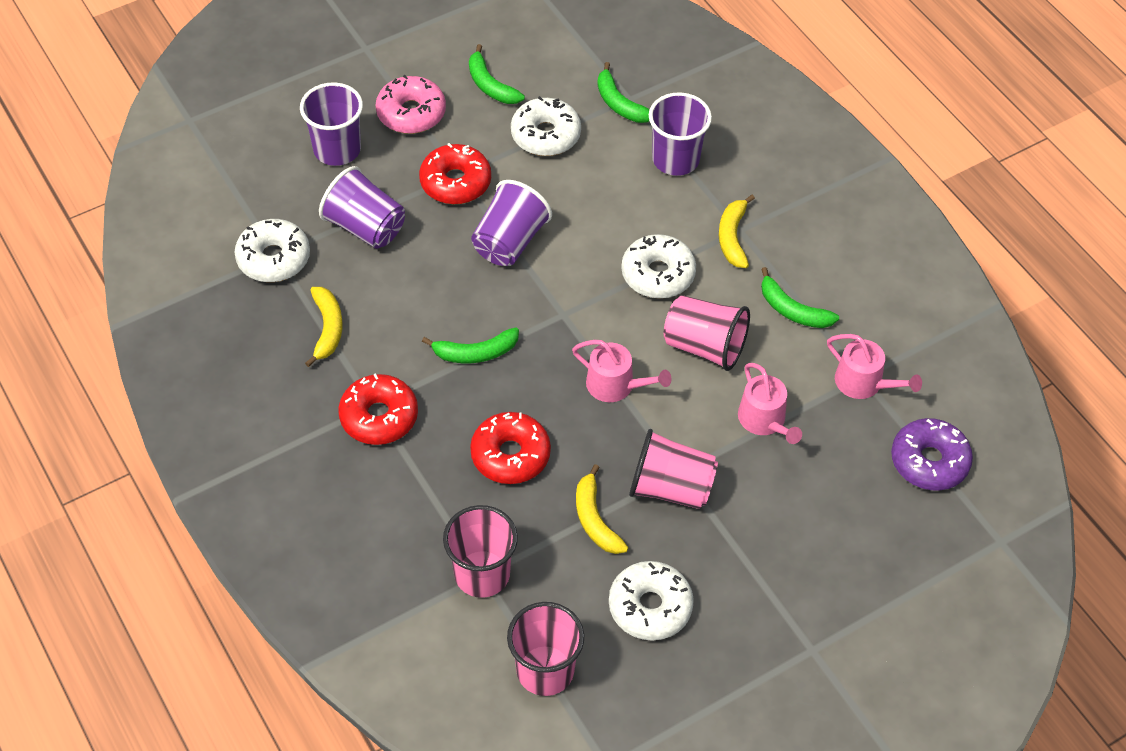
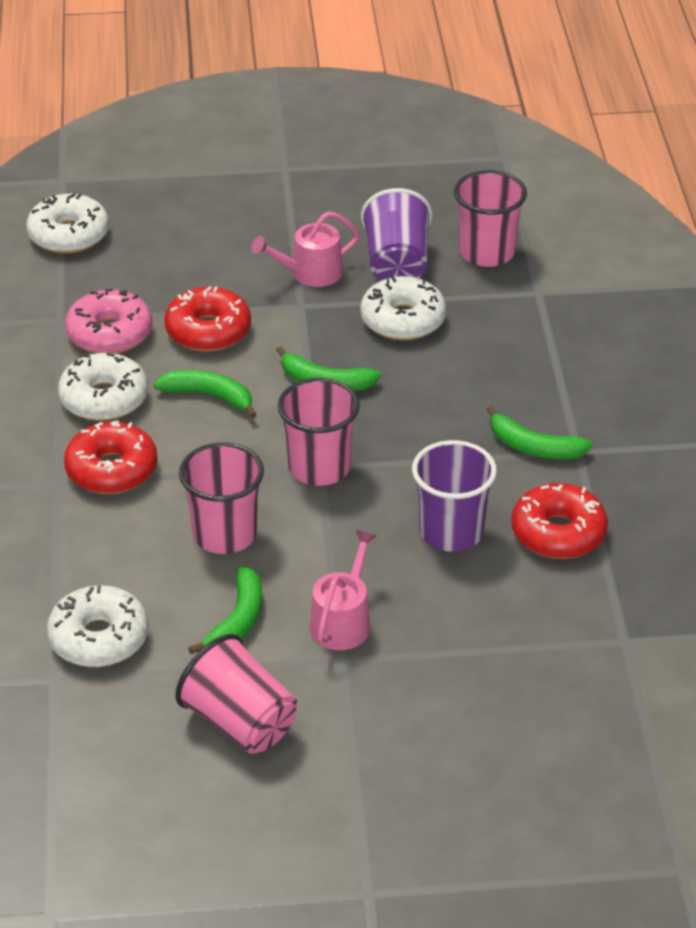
pink watering can: 3 -> 2
purple cup: 4 -> 2
purple donut: 1 -> 0
yellow banana: 3 -> 0

